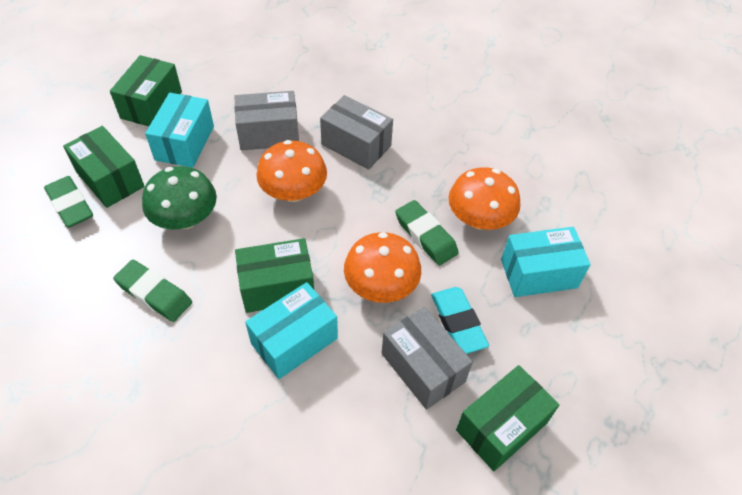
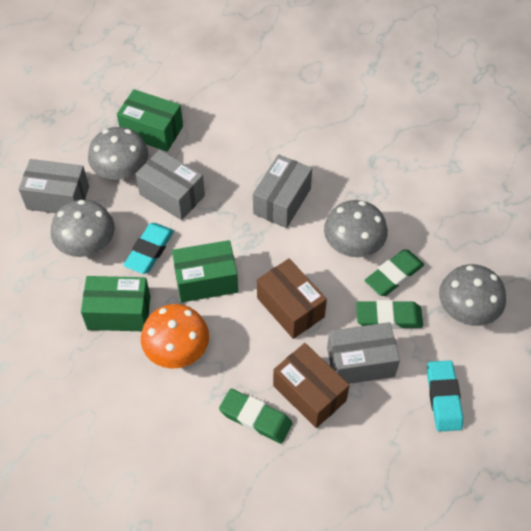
brown box: 0 -> 2
green box: 4 -> 3
green mushroom: 1 -> 0
grey box: 3 -> 4
grey mushroom: 0 -> 4
orange mushroom: 3 -> 1
turquoise box: 3 -> 0
turquoise eraser: 1 -> 2

